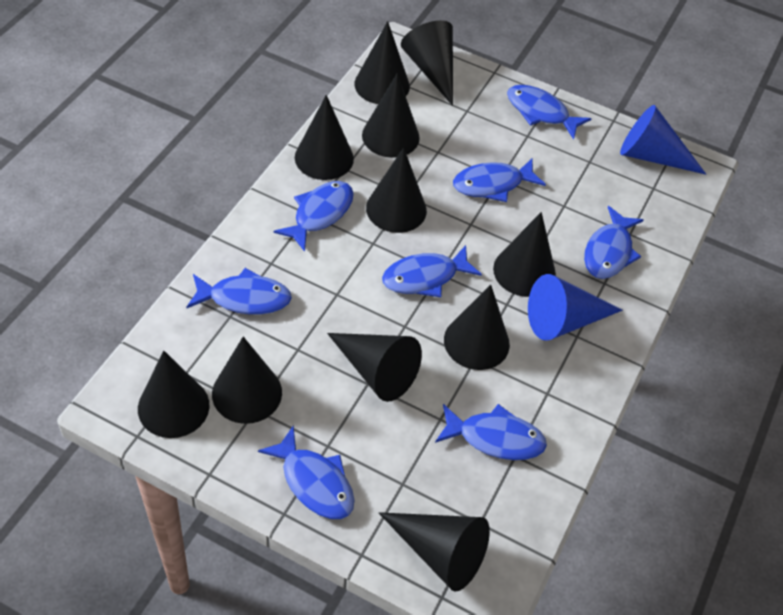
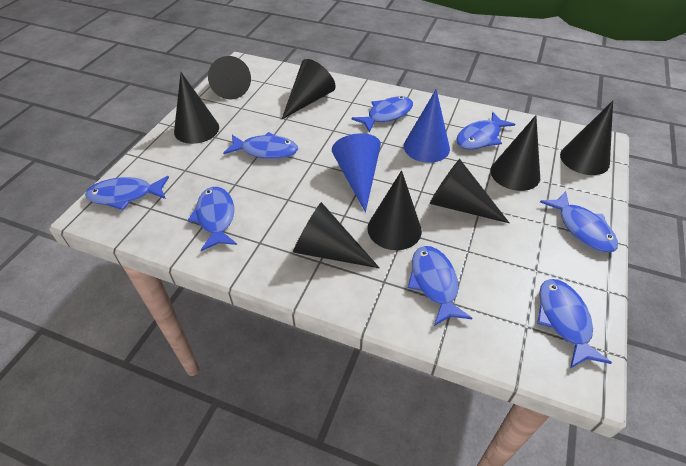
black cone: 11 -> 8

